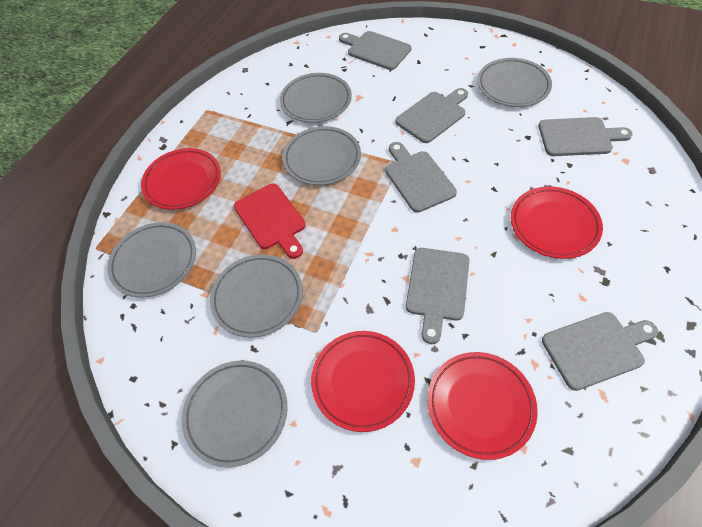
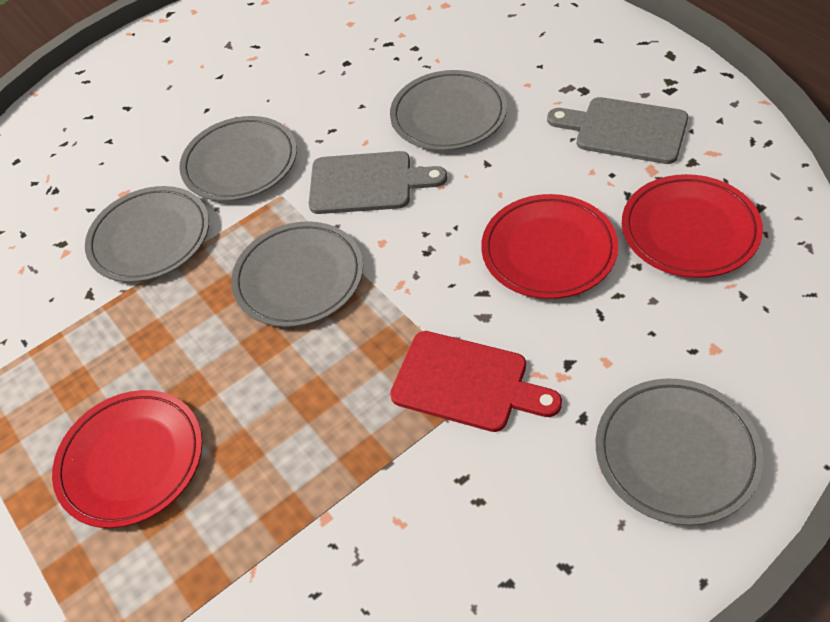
grey cutting board: 6 -> 2
grey plate: 6 -> 5
red plate: 4 -> 3

